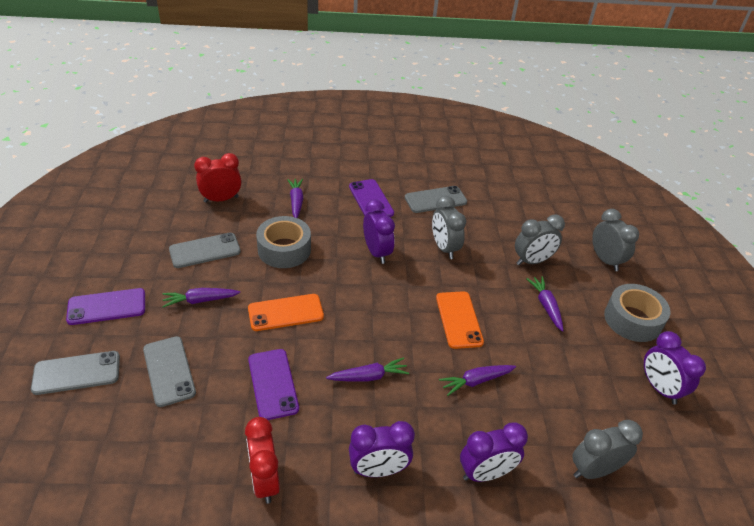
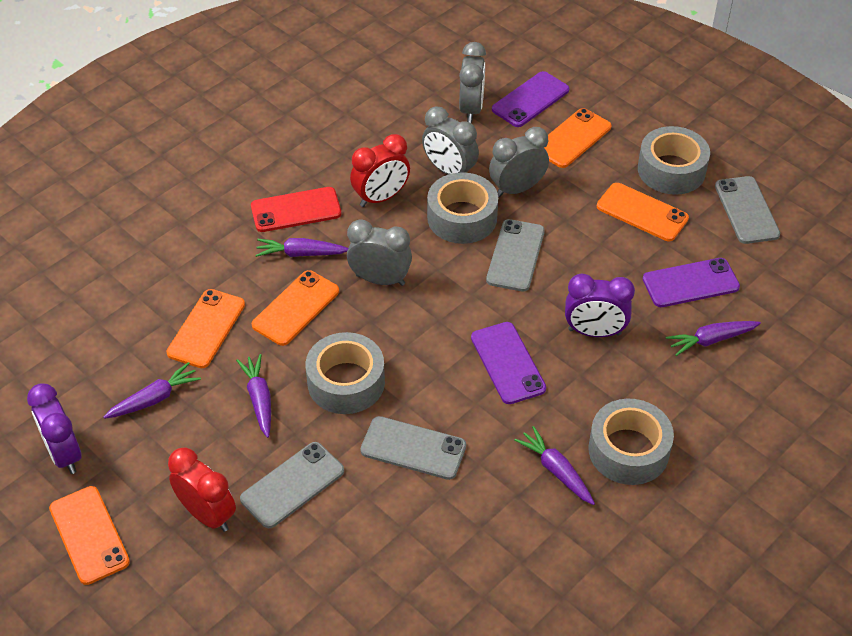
grey tape: 2 -> 4
orange phone: 2 -> 5
purple clock: 4 -> 2
red phone: 0 -> 1

